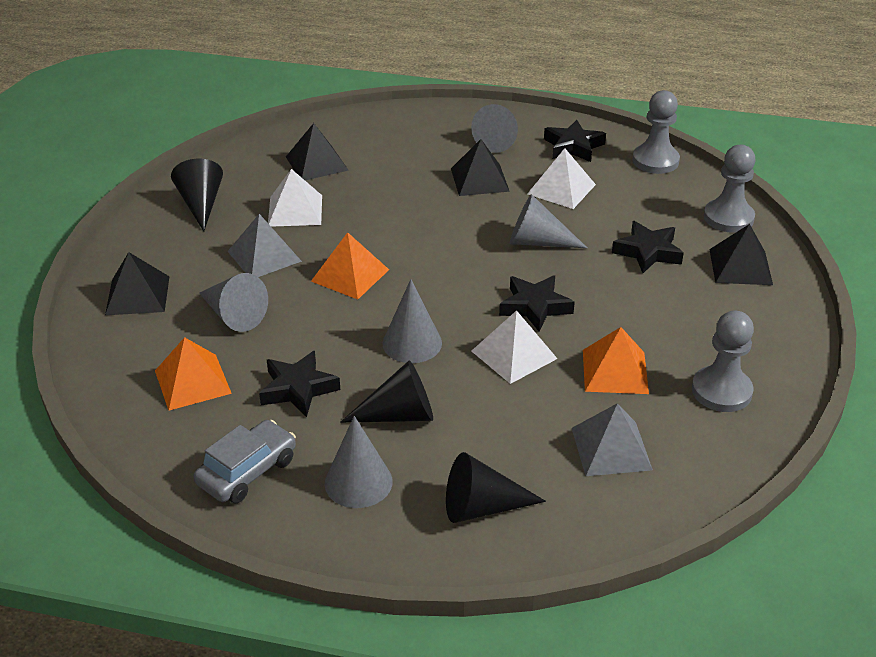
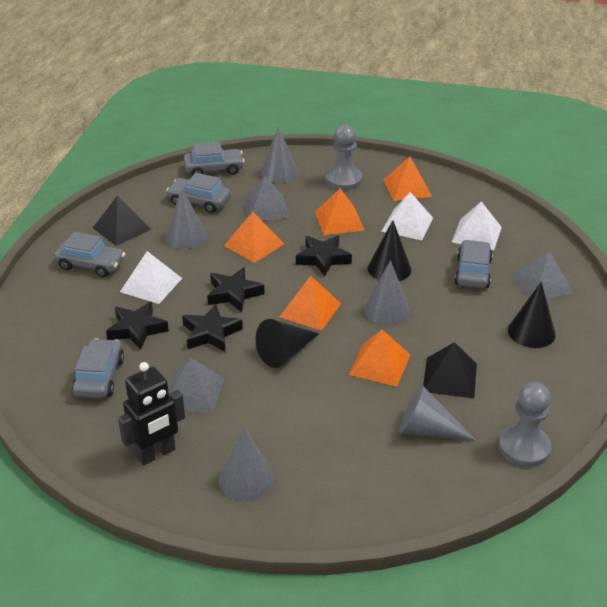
black pyramid: 4 -> 2
black robot: 0 -> 1
grey car: 1 -> 5
grey pawn: 3 -> 2
grey pyramid: 2 -> 3
orange pyramid: 3 -> 5

